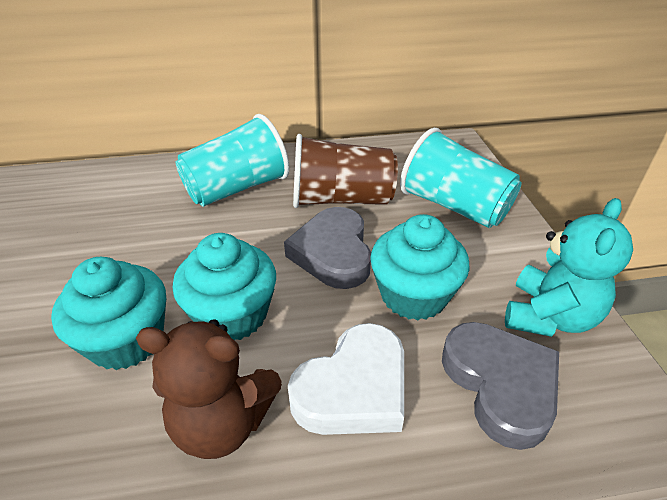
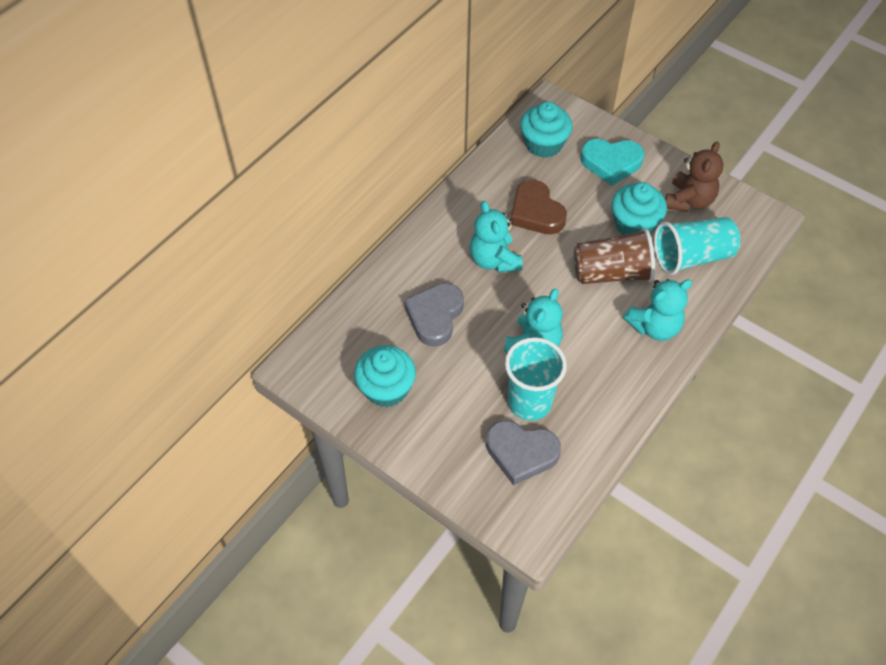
brown heart: 0 -> 1
turquoise heart: 0 -> 1
turquoise teddy bear: 1 -> 3
white heart: 1 -> 0

